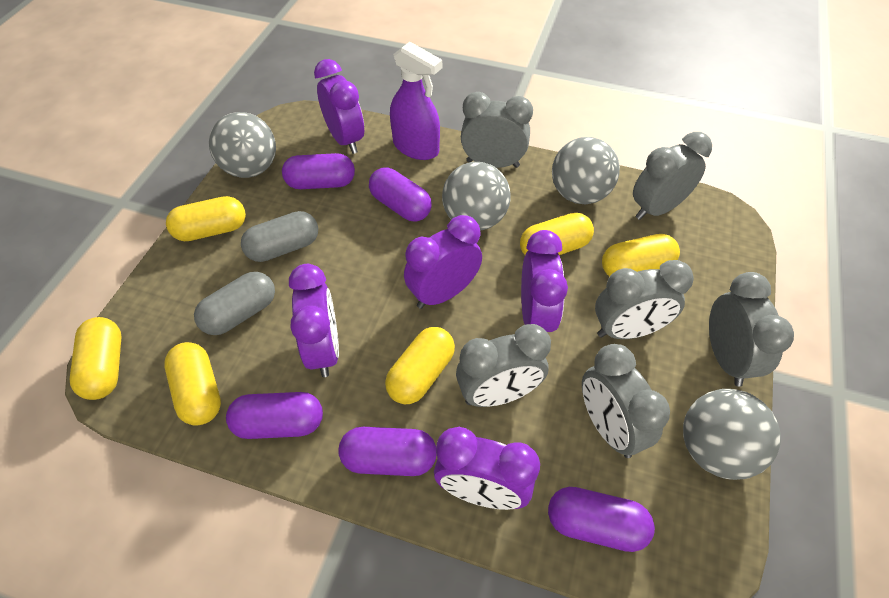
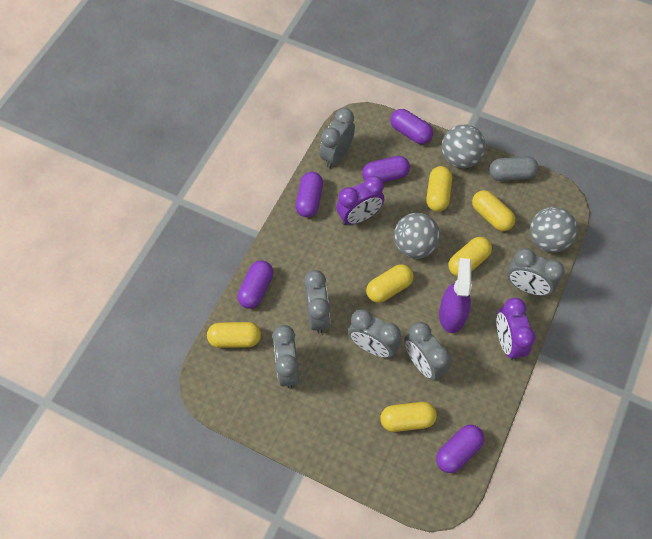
grey ball: 4 -> 3
grey capsule: 2 -> 1
purple clock: 5 -> 2

